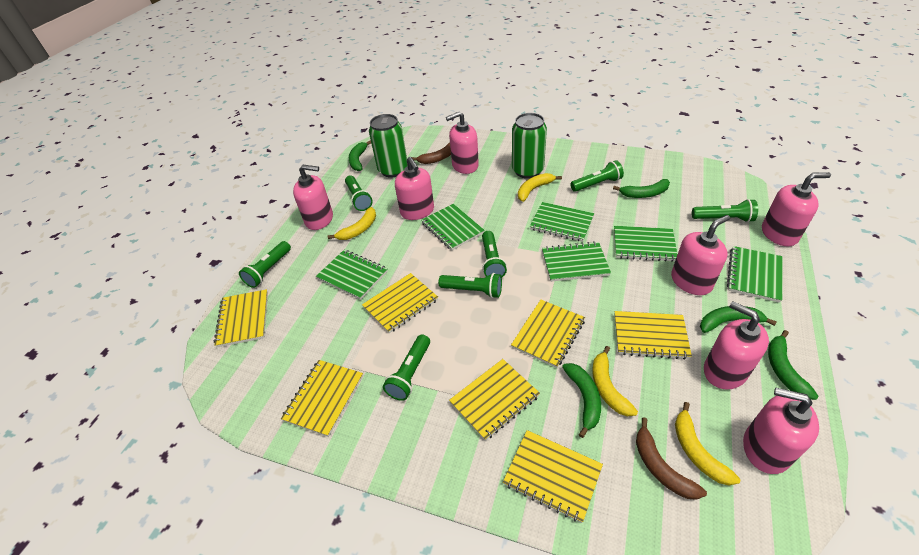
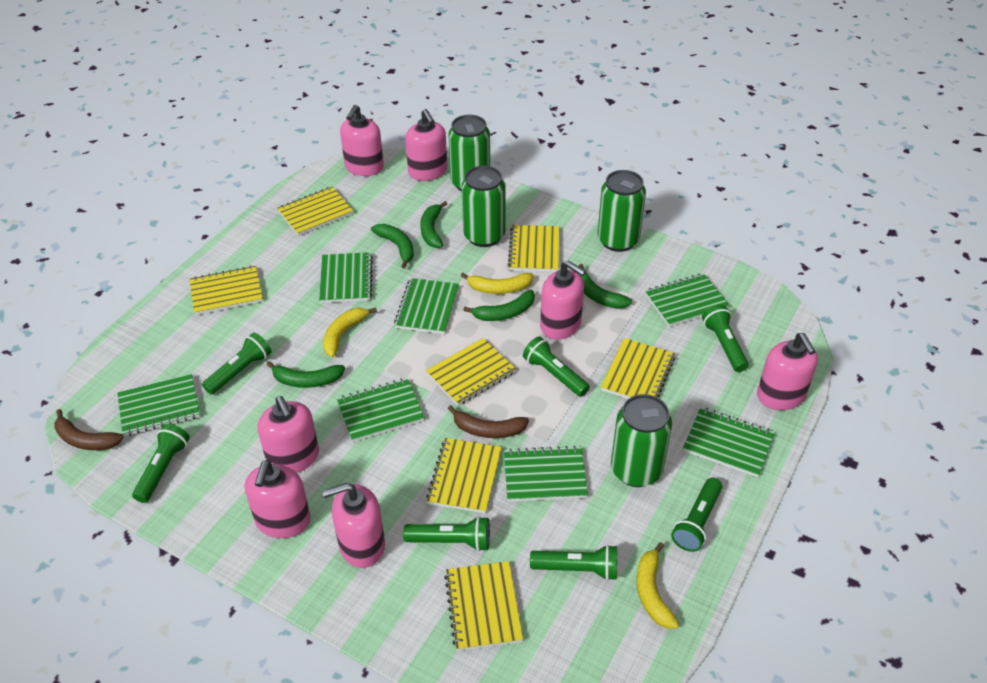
green can: 2 -> 4
green notebook: 6 -> 7
yellow banana: 4 -> 3

